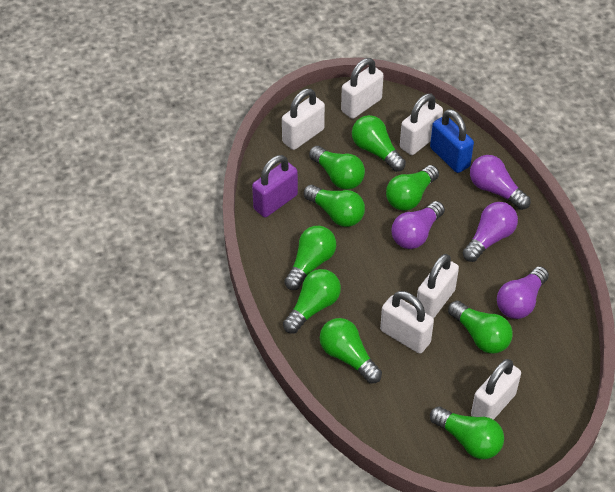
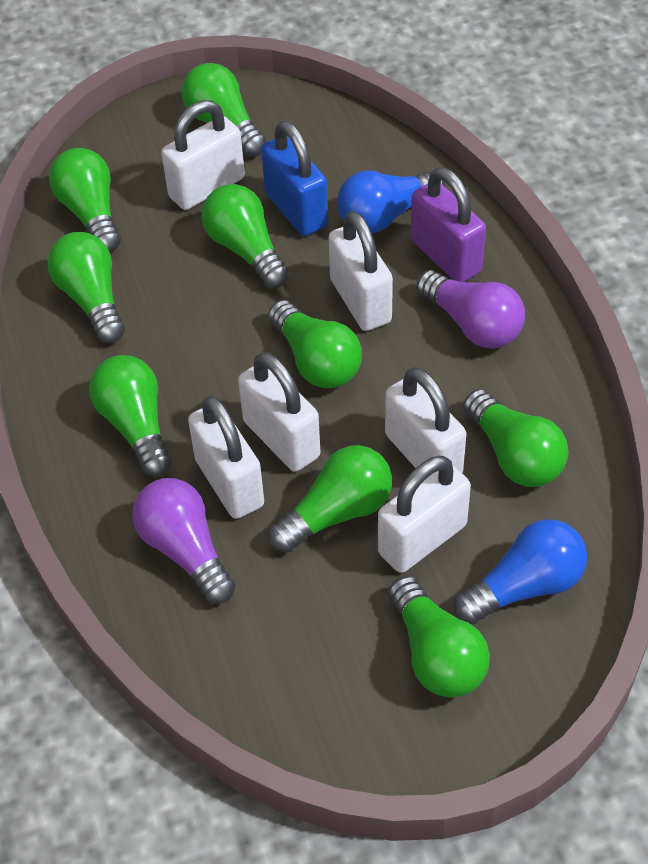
blue light bulb: 0 -> 2
purple light bulb: 4 -> 2

